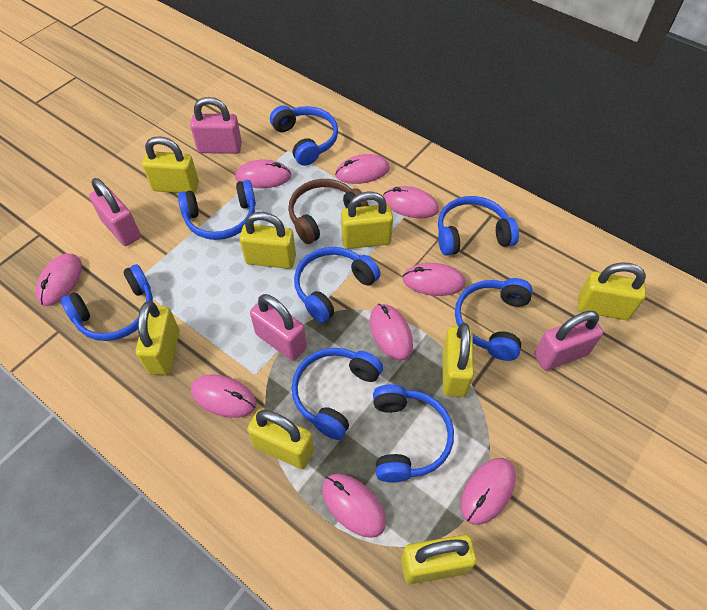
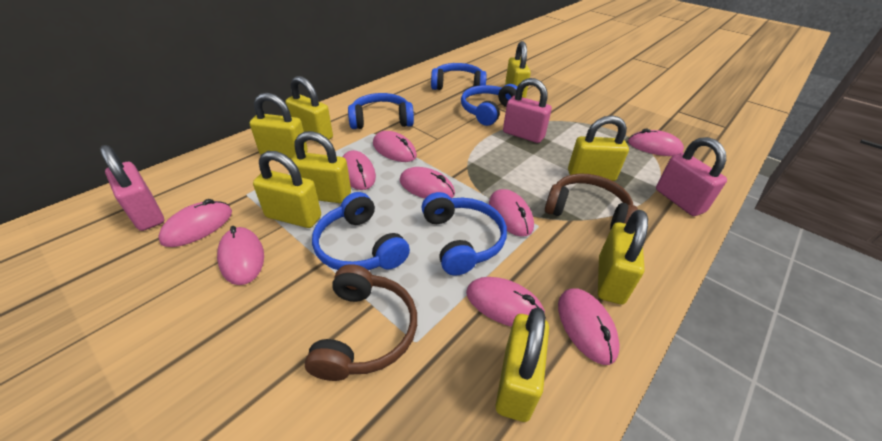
blue headphones: 8 -> 5
brown headphones: 1 -> 2
pink padlock: 4 -> 3

